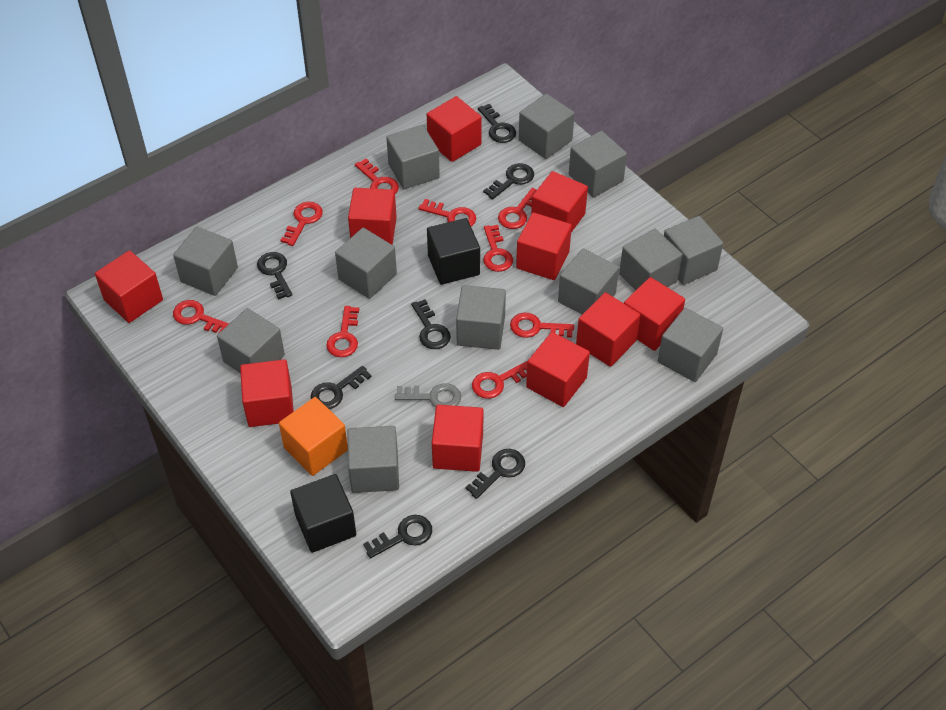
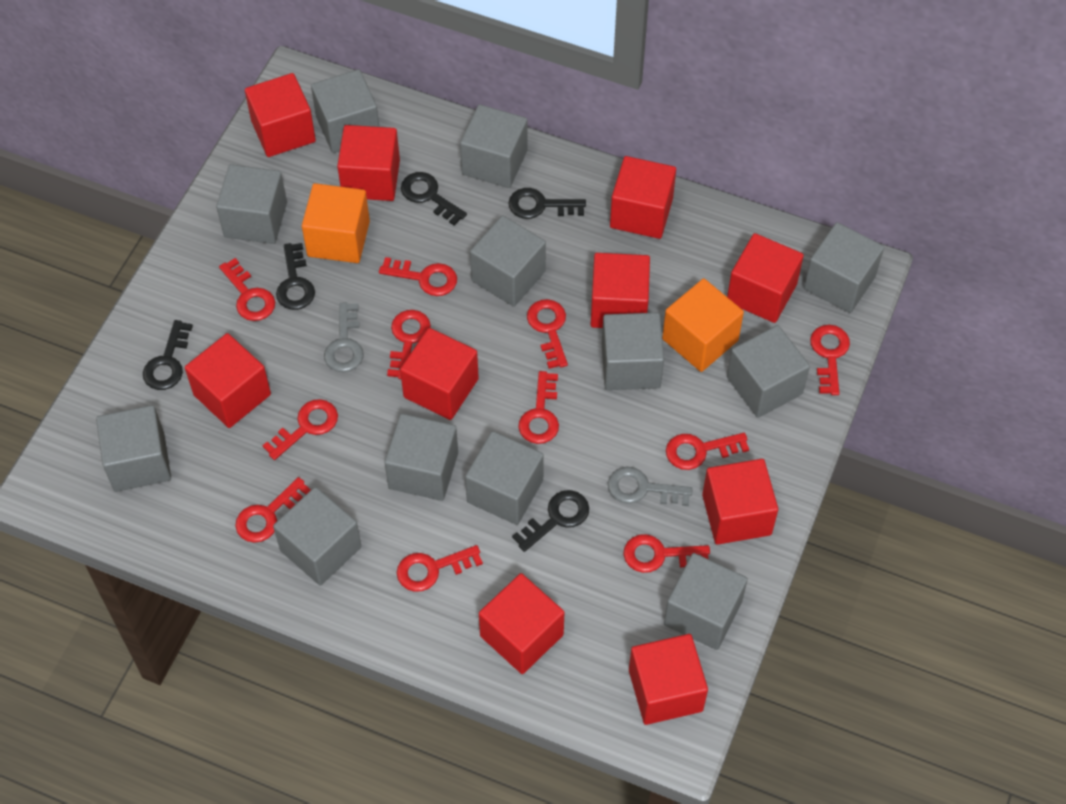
black cube: 2 -> 0
black key: 7 -> 5
grey key: 1 -> 2
orange cube: 1 -> 2
red key: 9 -> 11

